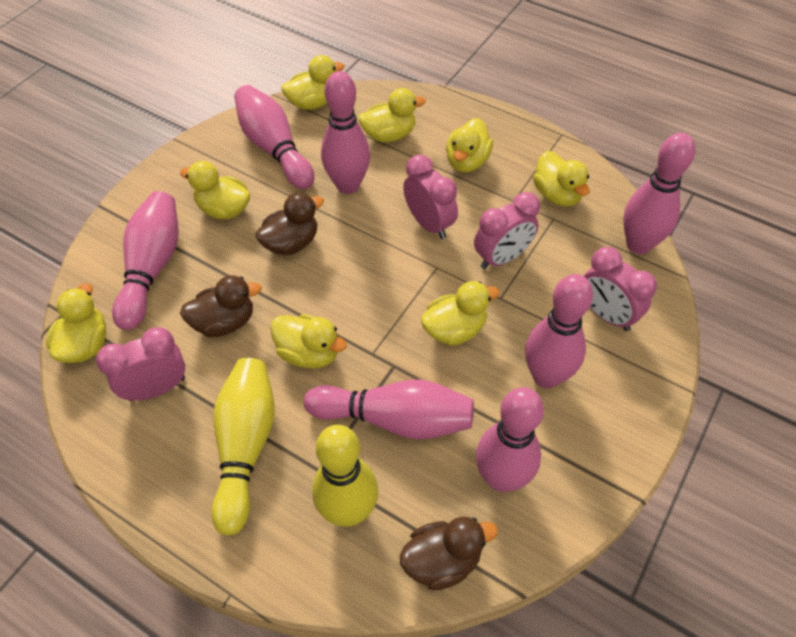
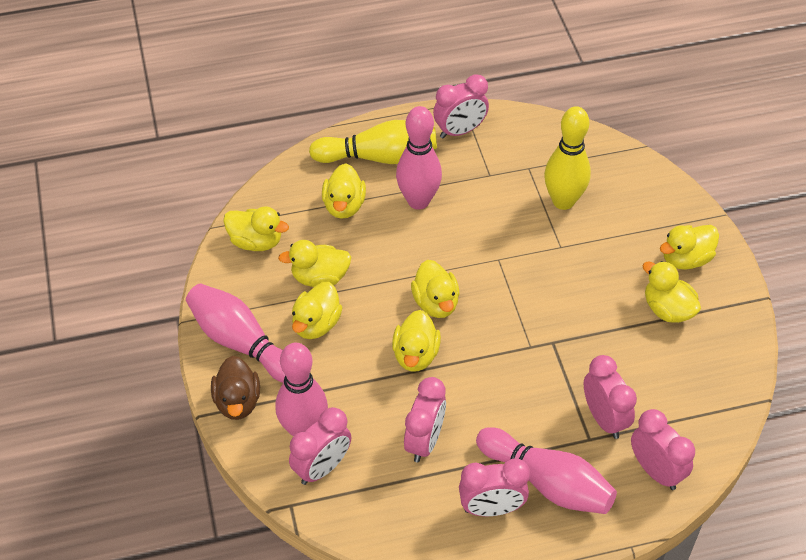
brown duck: 3 -> 1
pink bowling pin: 7 -> 4
pink clock: 4 -> 6

